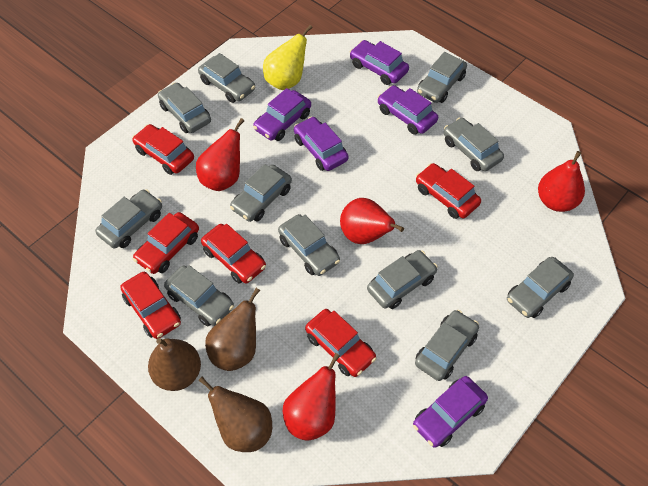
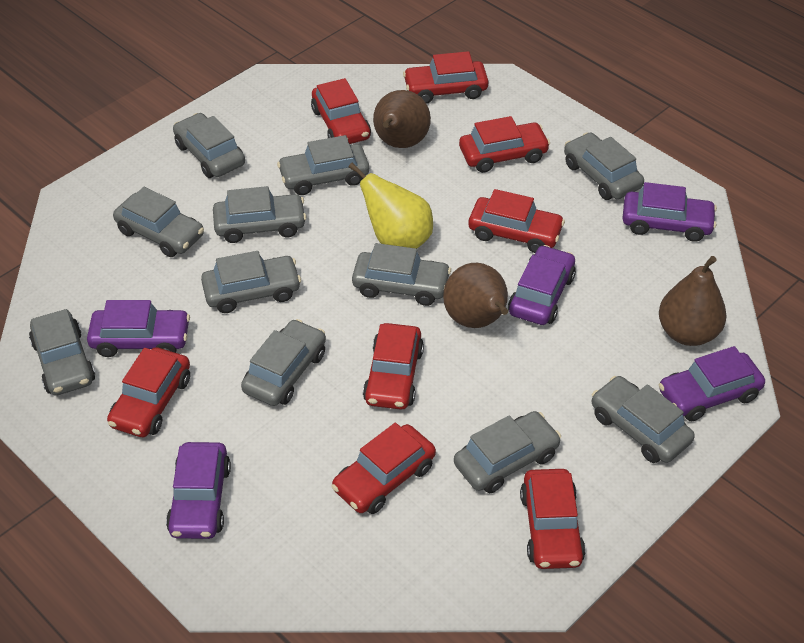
red car: 6 -> 8
red pear: 4 -> 0

